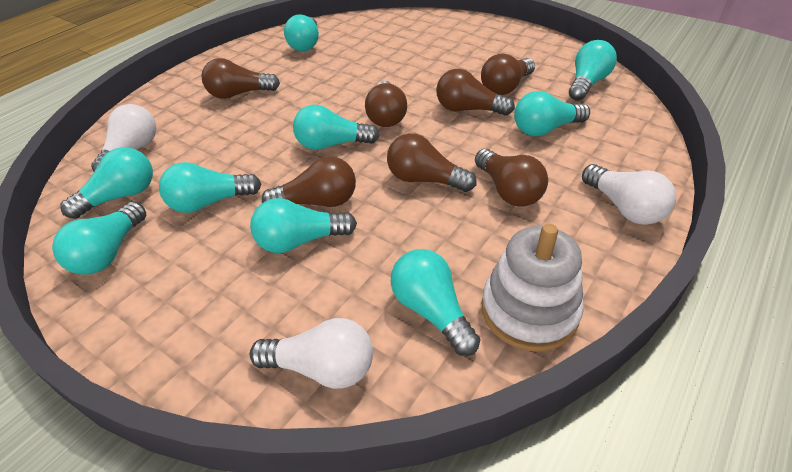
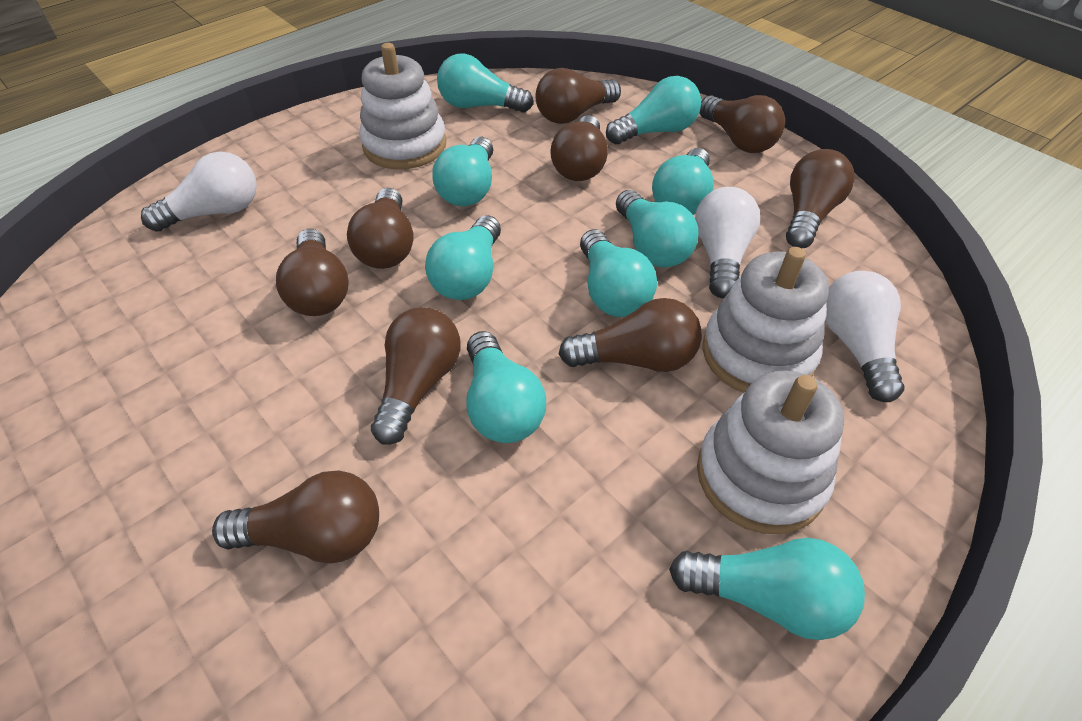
brown light bulb: 7 -> 9
white stacking toy: 1 -> 3

